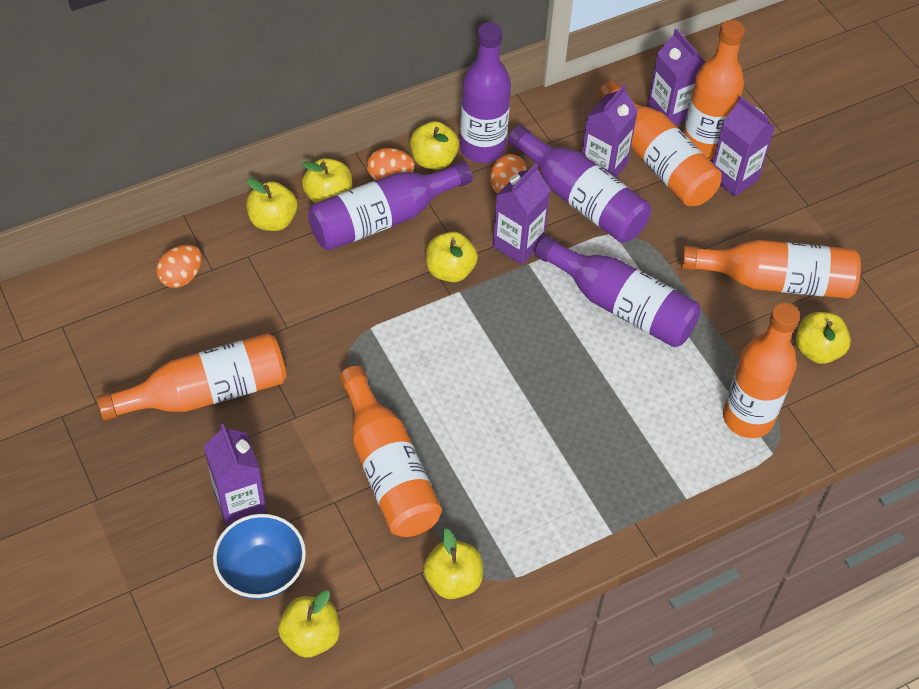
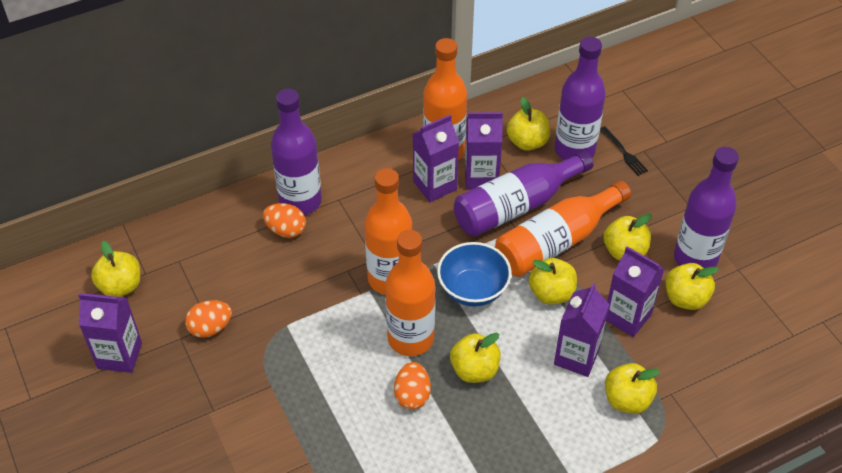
black fork: 0 -> 1
orange bottle: 6 -> 4

